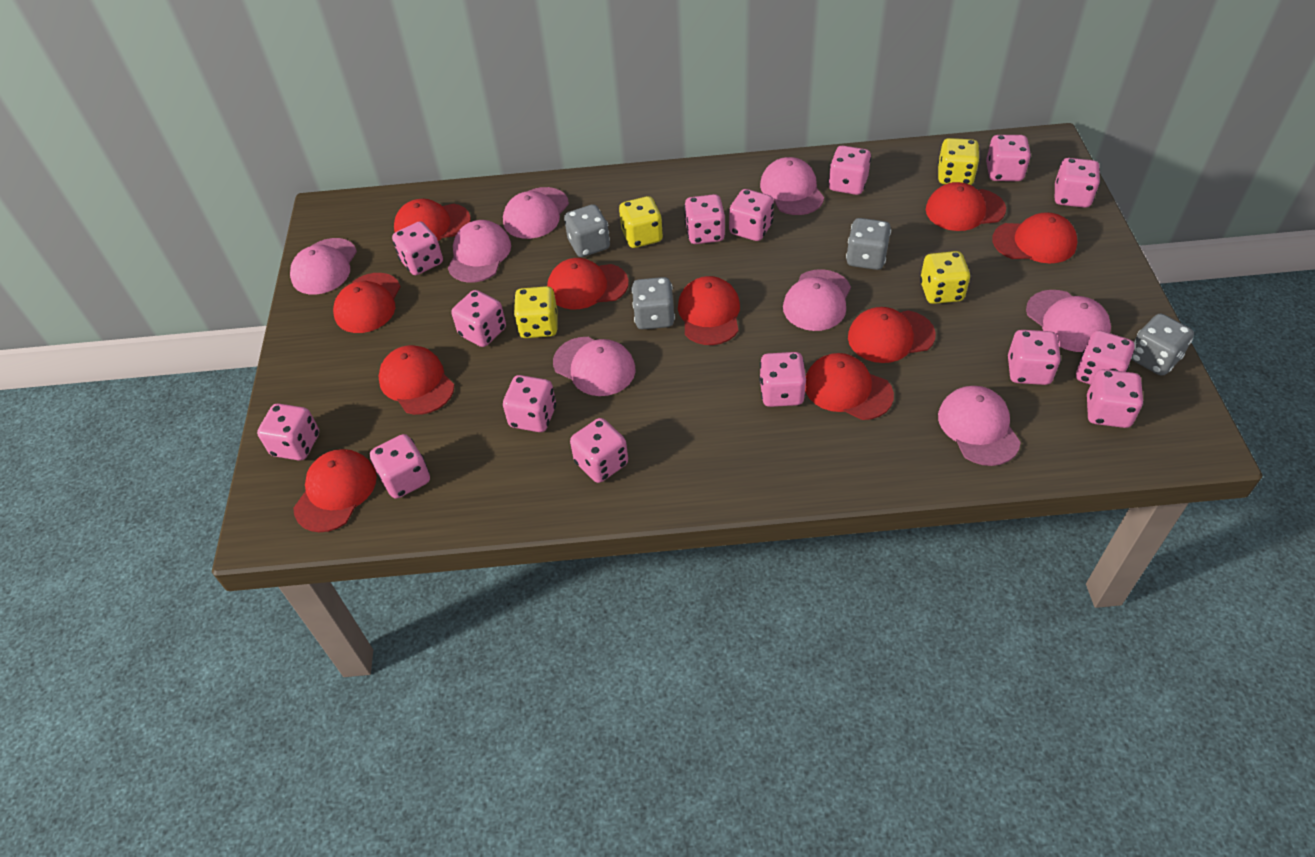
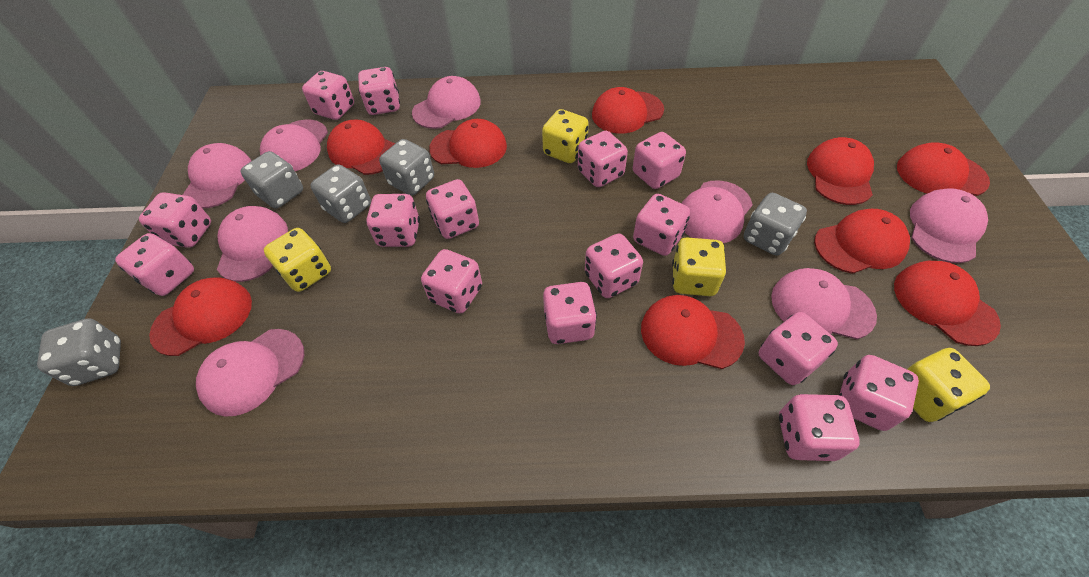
grey dice: 4 -> 5
red cap: 10 -> 9

